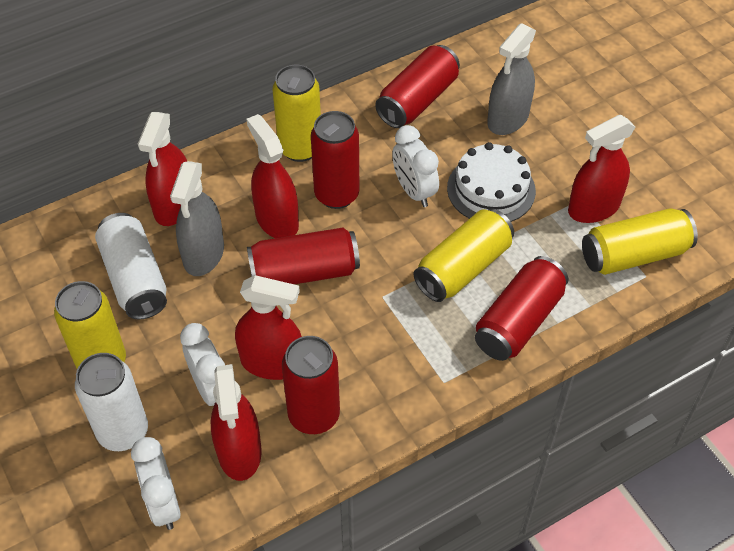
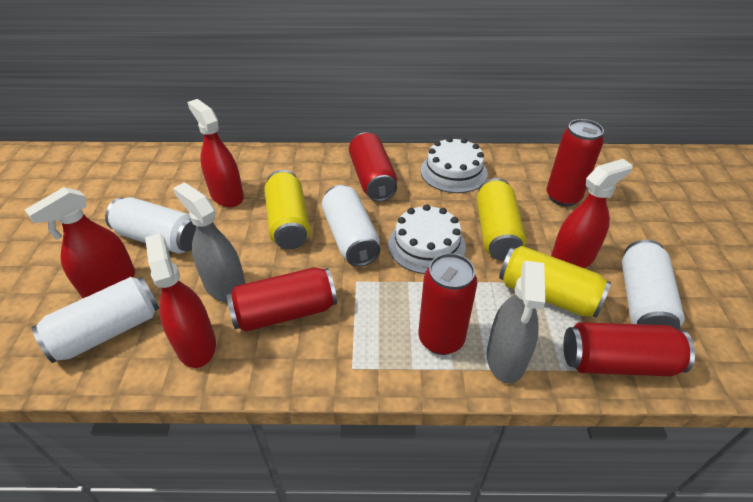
red spray bottle: 5 -> 4
white cake: 1 -> 2
white can: 2 -> 4
white clock: 3 -> 0
yellow can: 4 -> 3

